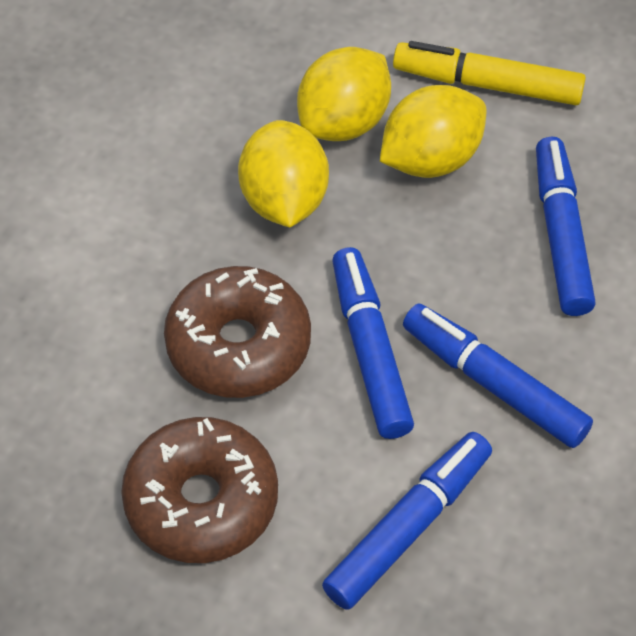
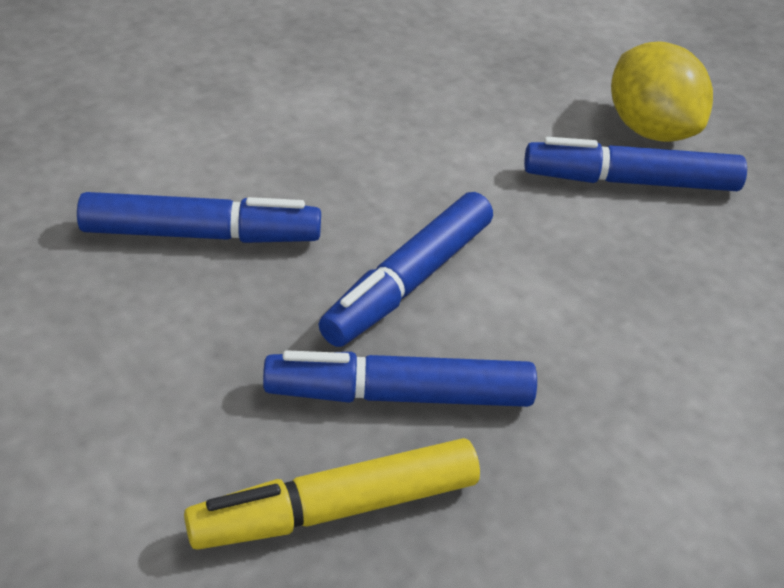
brown donut: 2 -> 0
yellow lemon: 3 -> 1

